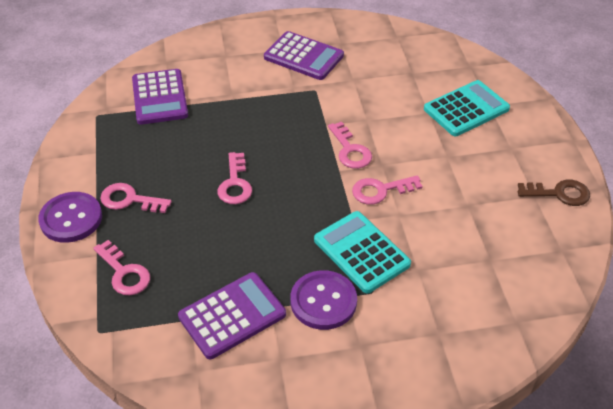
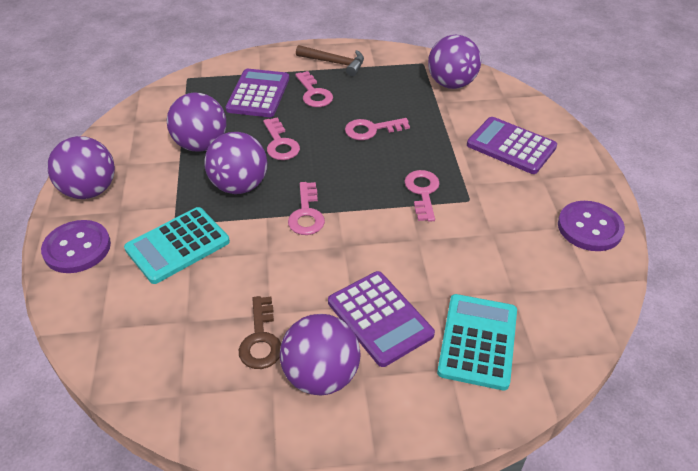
brown hammer: 0 -> 1
purple ball: 0 -> 5

